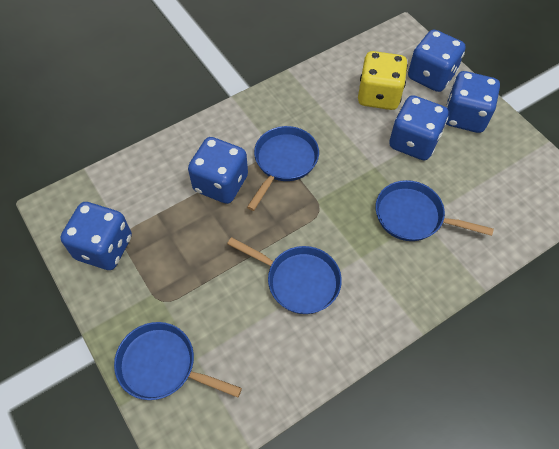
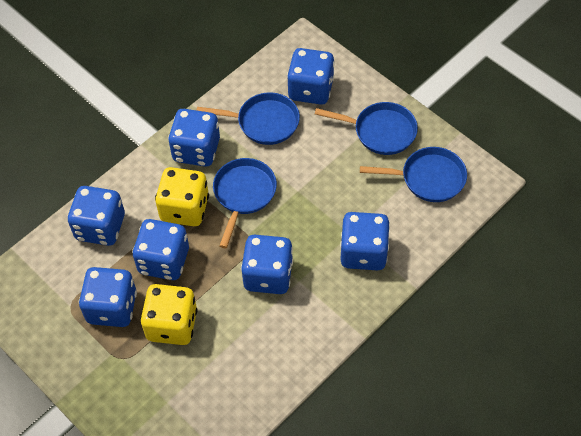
blue dice: 5 -> 7
yellow dice: 1 -> 2

